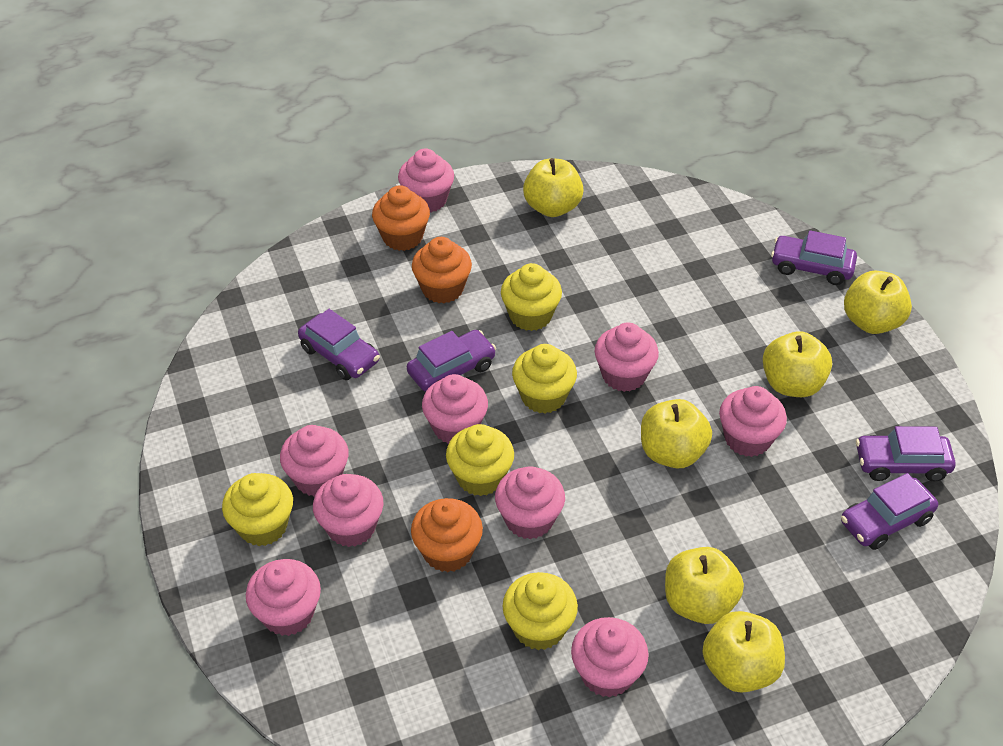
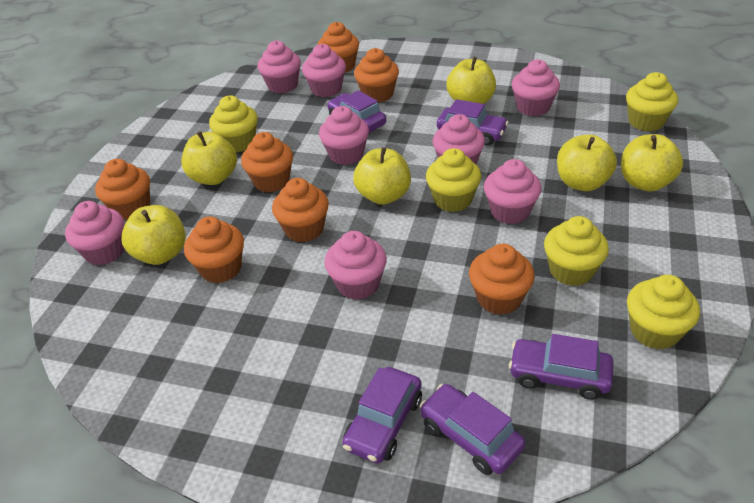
orange cupcake: 3 -> 7
pink cupcake: 9 -> 8

